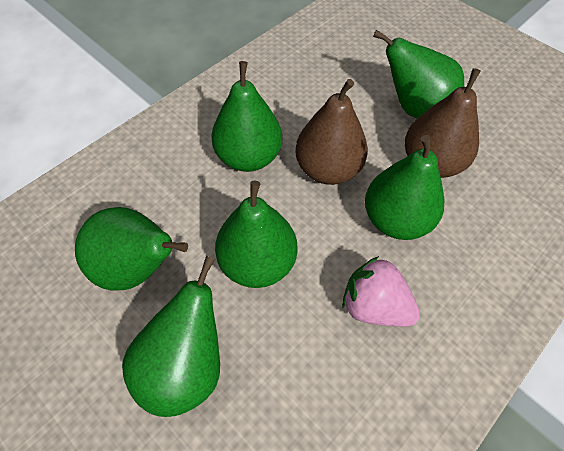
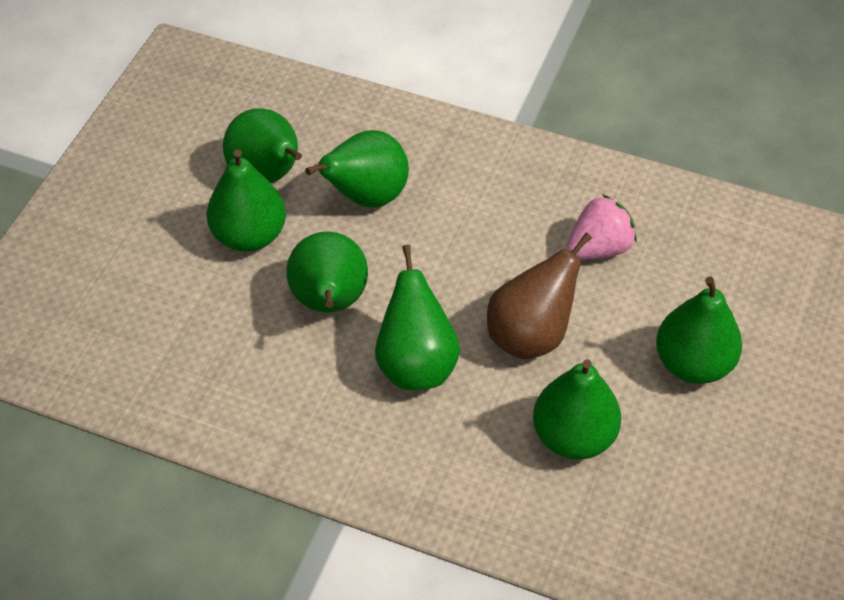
brown pear: 2 -> 1
green pear: 6 -> 7

